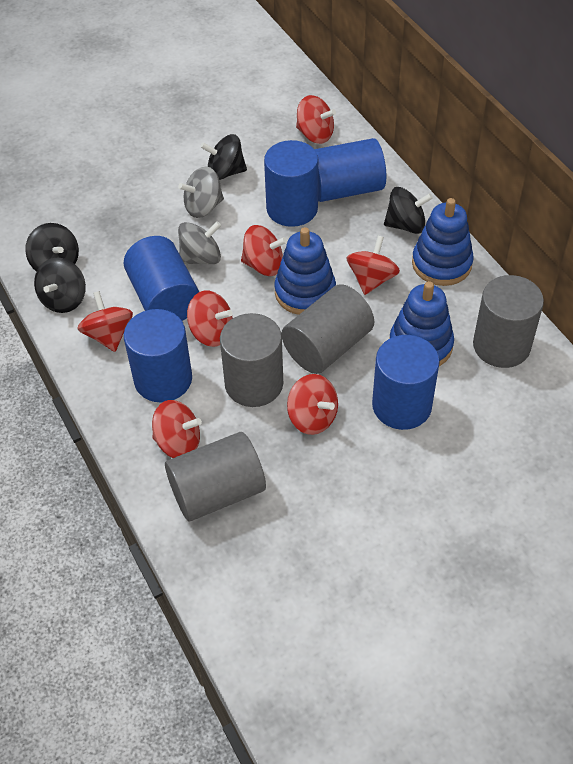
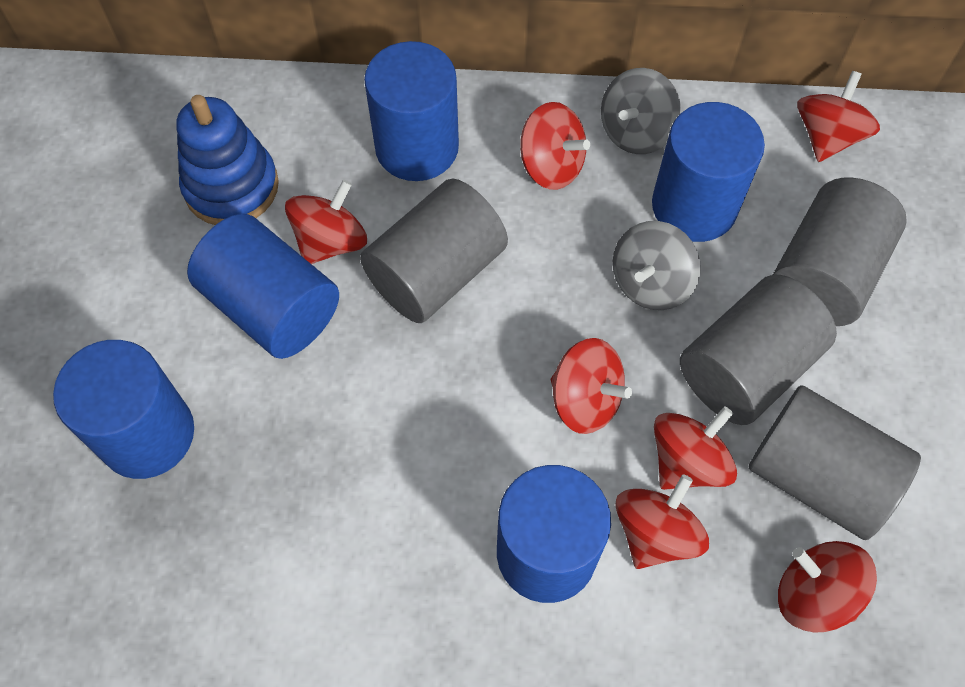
black spinning top: 4 -> 0
blue stacking toy: 3 -> 1

